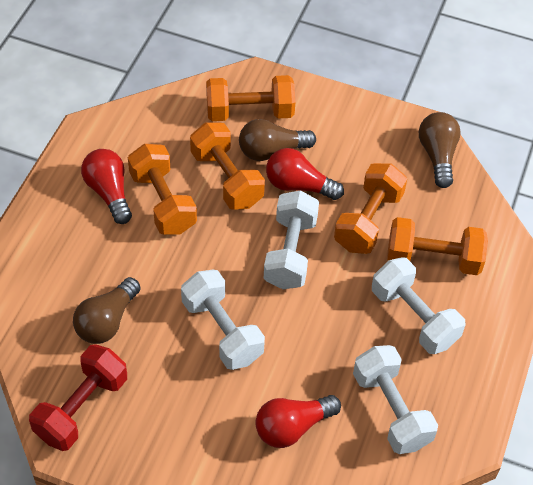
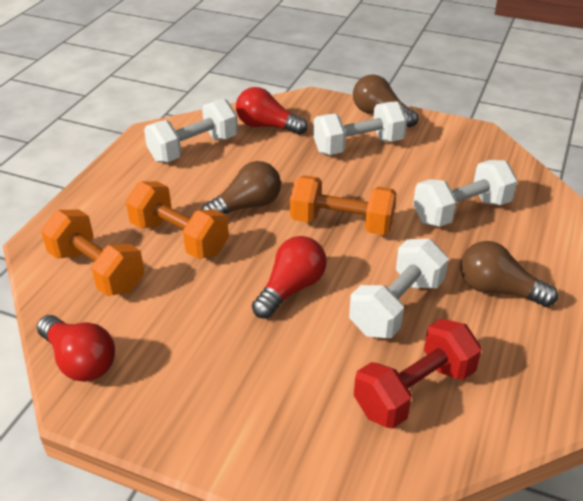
orange dumbbell: 5 -> 3

